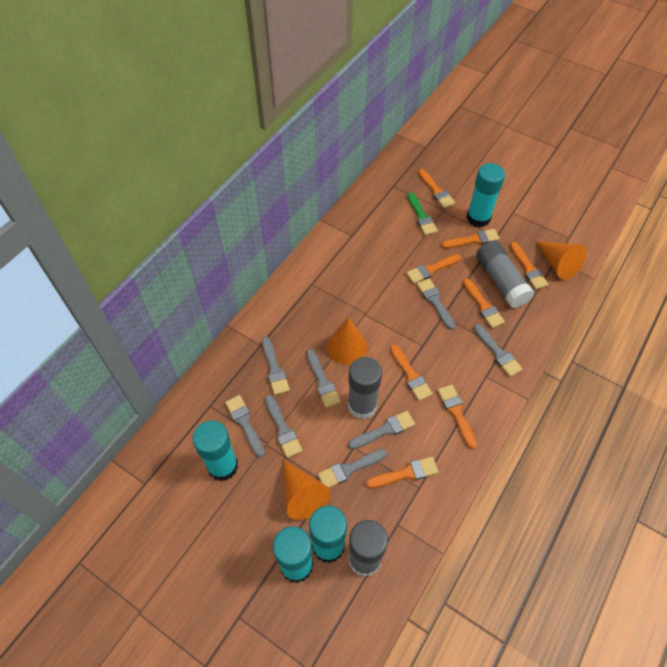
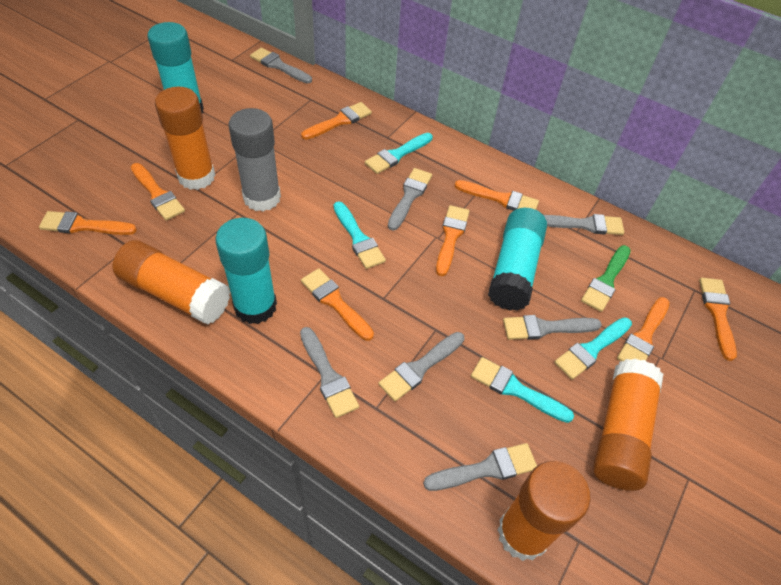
grey brush: 8 -> 7
grey glue stick: 3 -> 1
orange cone: 3 -> 0
orange glue stick: 0 -> 4
turquoise brush: 0 -> 4
turquoise glue stick: 4 -> 3

